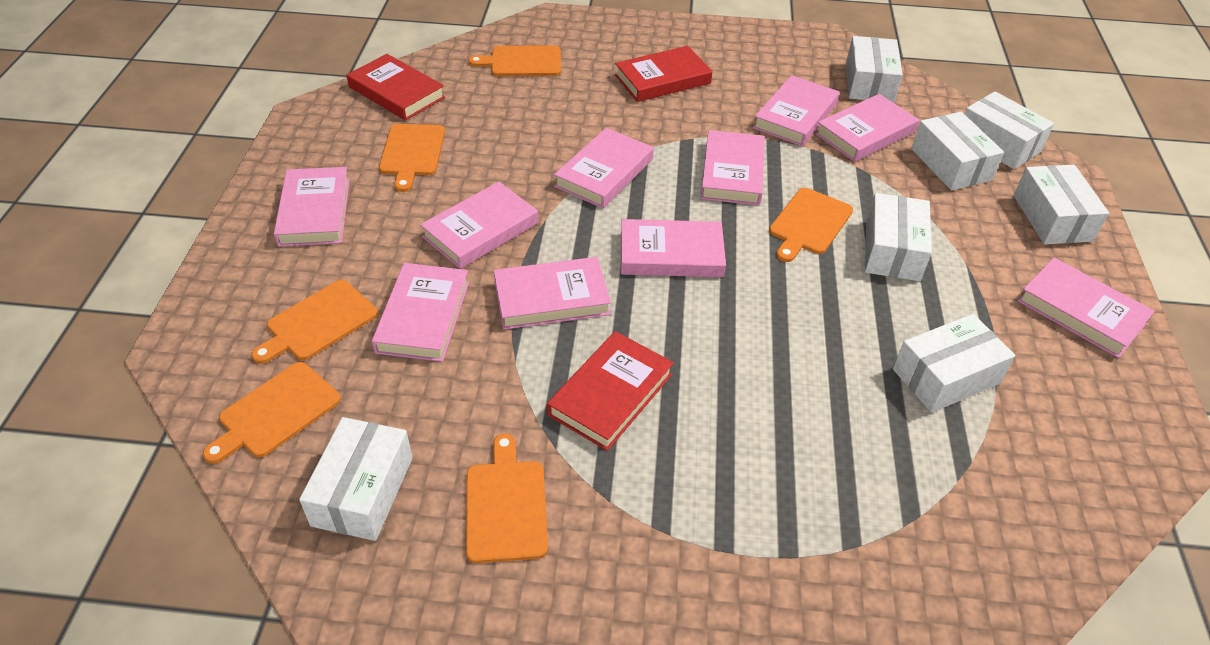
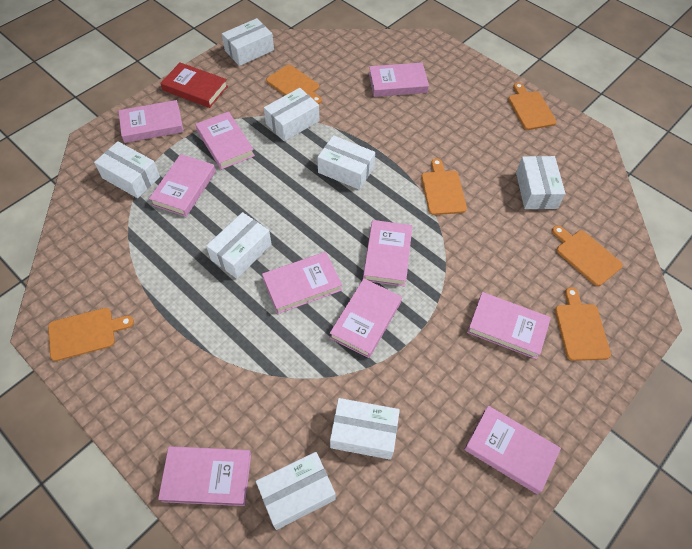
red book: 3 -> 1
white box: 7 -> 8

